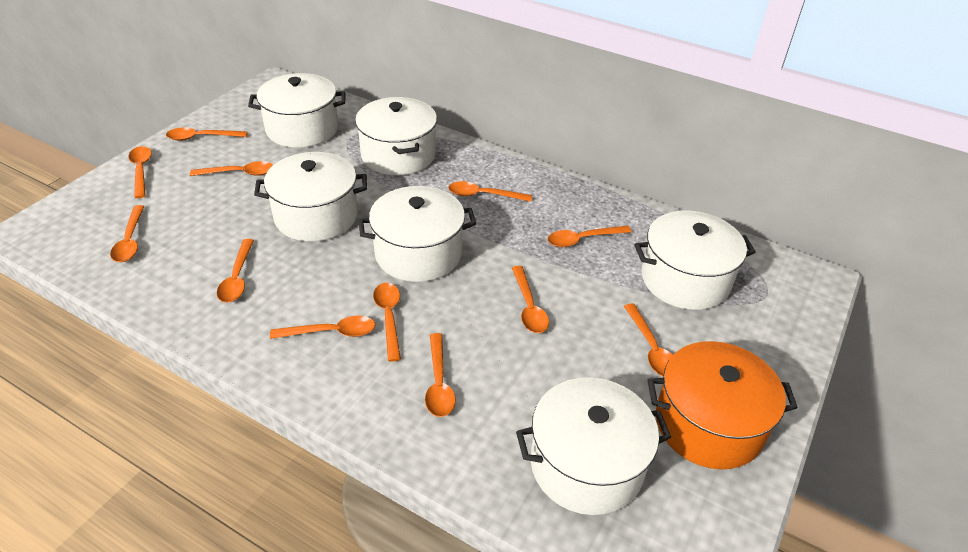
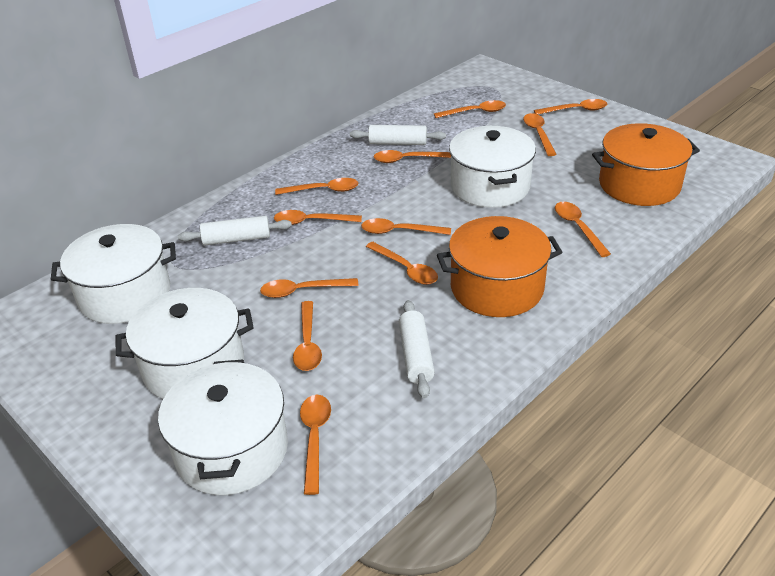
orange pot: 1 -> 2
white pot: 6 -> 4
white rolling pin: 0 -> 3

